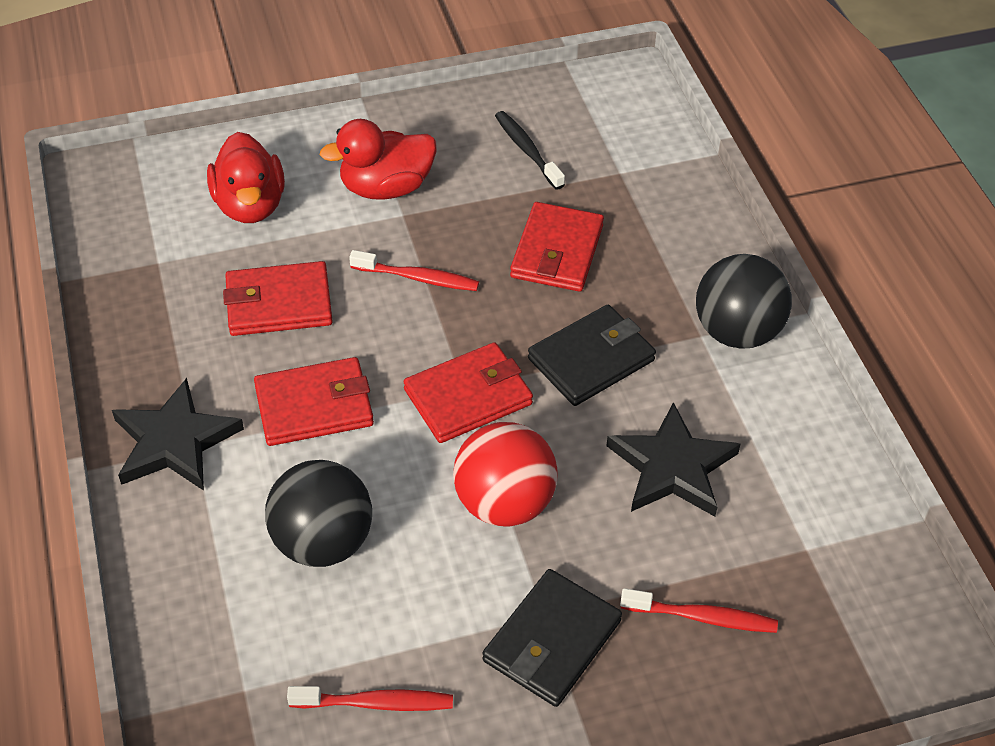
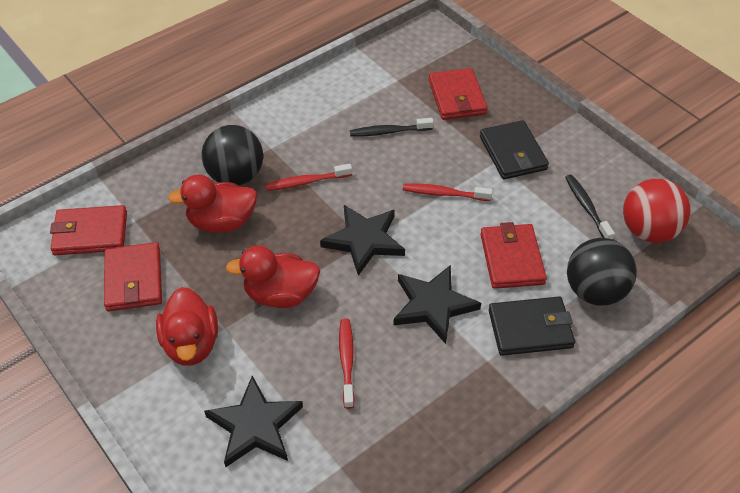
black star: 2 -> 3
black toothbrush: 1 -> 2
red duck: 2 -> 3

